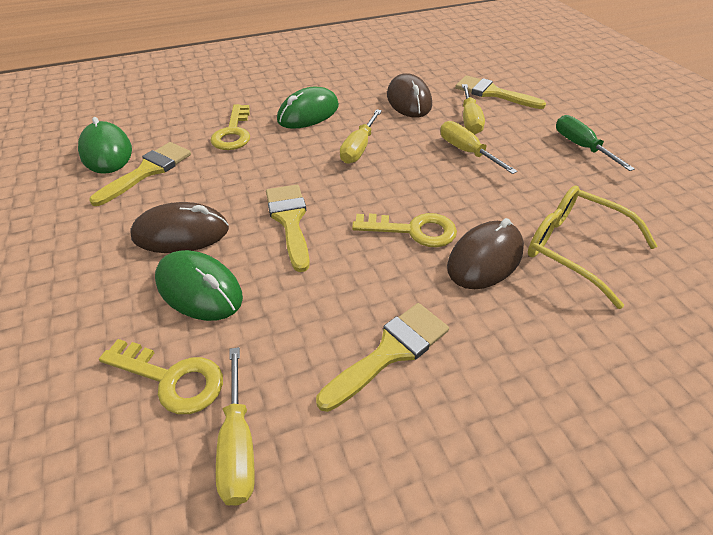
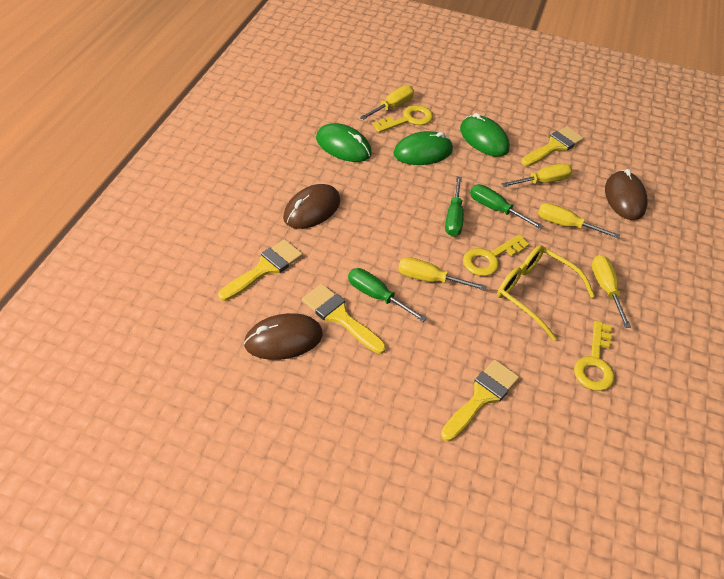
green screwdriver: 1 -> 3
yellow screwdriver: 4 -> 5

